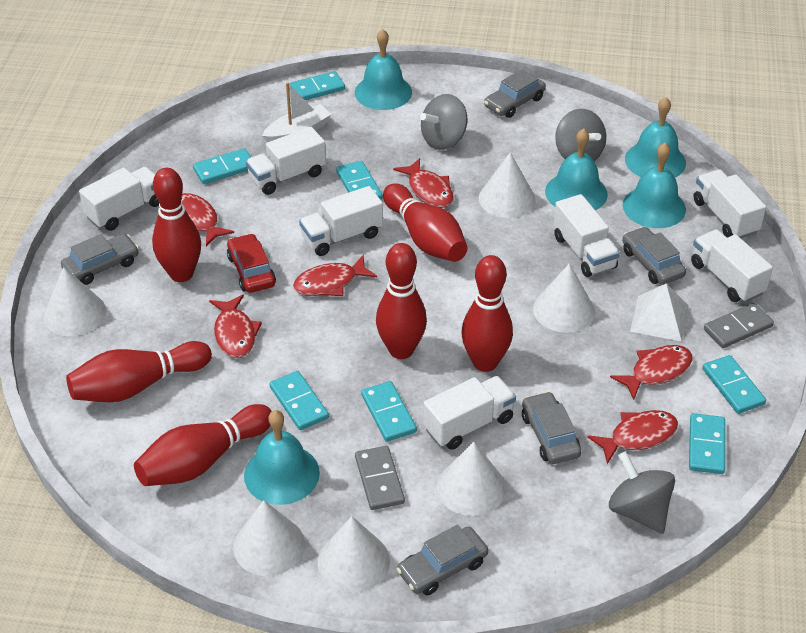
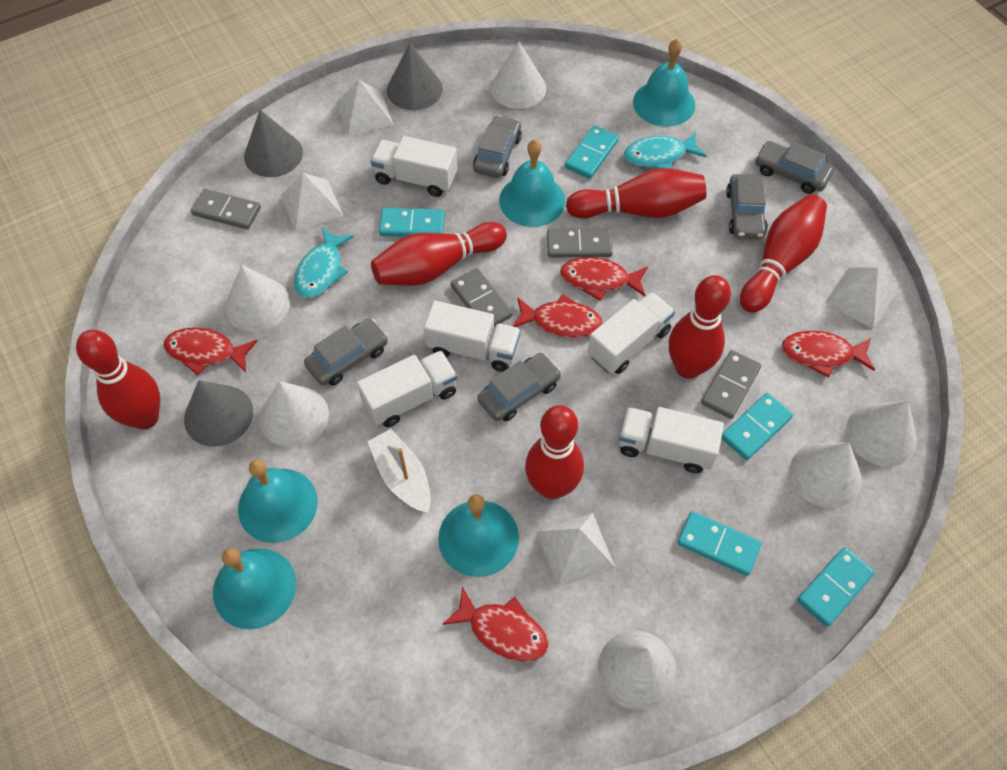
grey cone: 0 -> 3
grey domino: 2 -> 4
grey spinning top: 3 -> 0
red car: 1 -> 0
red fish: 6 -> 5
turquoise domino: 7 -> 5
turquoise fish: 0 -> 2
white pyramid: 1 -> 4
white truck: 7 -> 5

